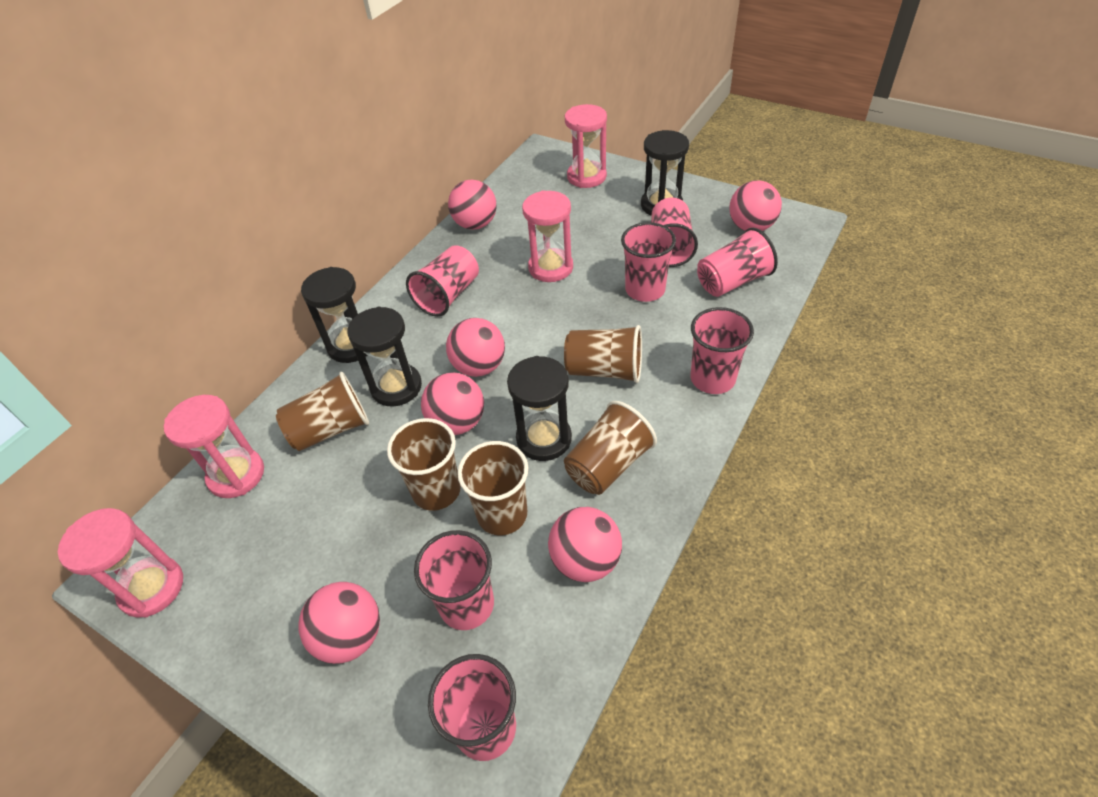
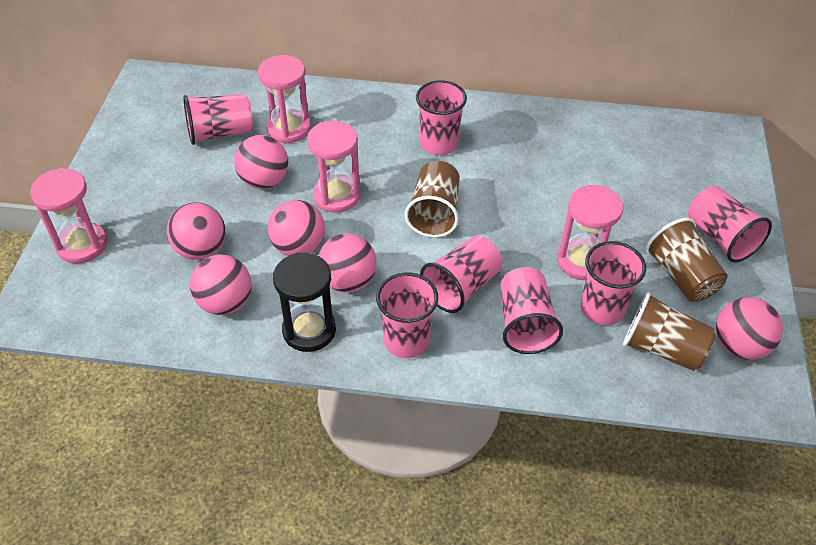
black hourglass: 4 -> 1
brown cup: 5 -> 3

